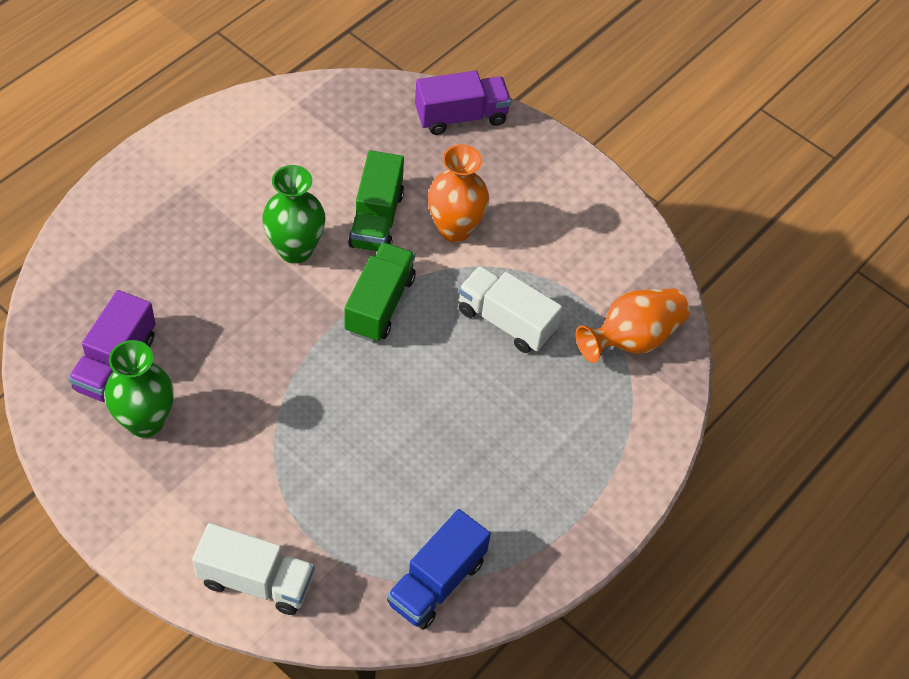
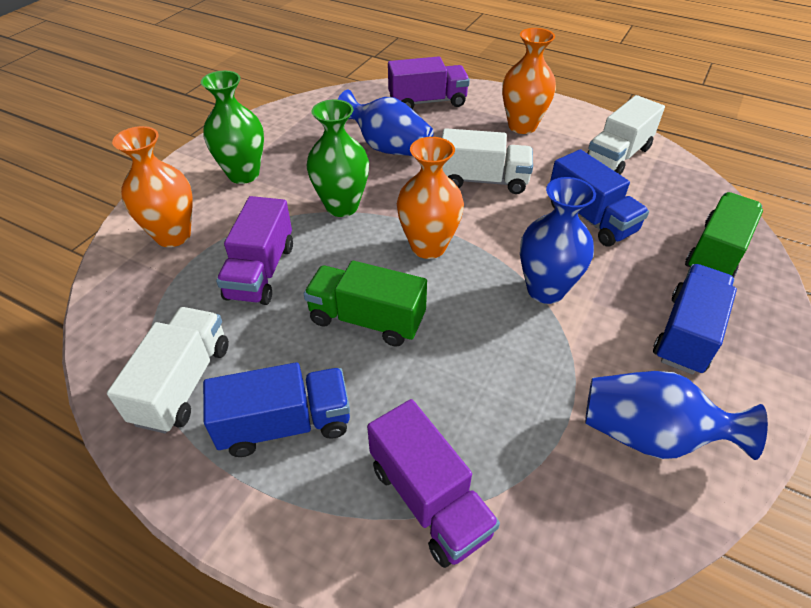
blue truck: 1 -> 3
blue vase: 0 -> 3
orange vase: 2 -> 3
purple truck: 2 -> 3
white truck: 2 -> 3

